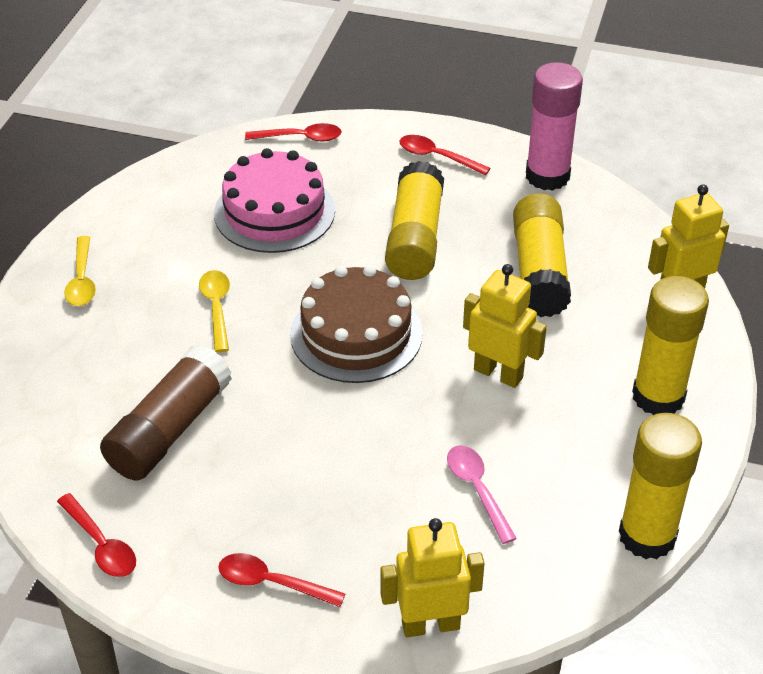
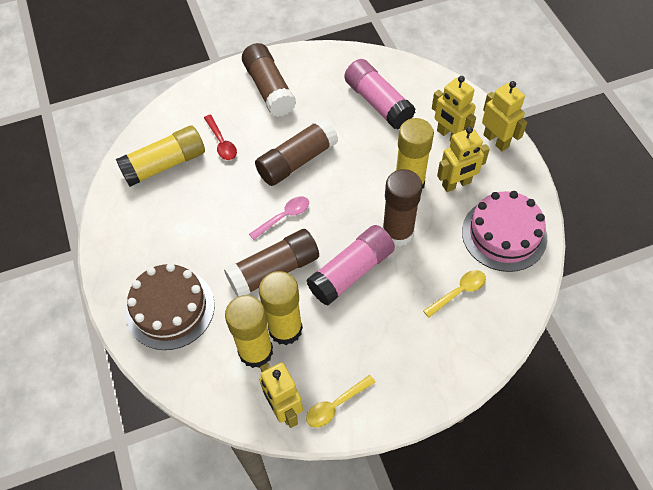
brown glue stick: 1 -> 4
pink glue stick: 1 -> 2
red spoon: 4 -> 1
yellow robot: 3 -> 4

